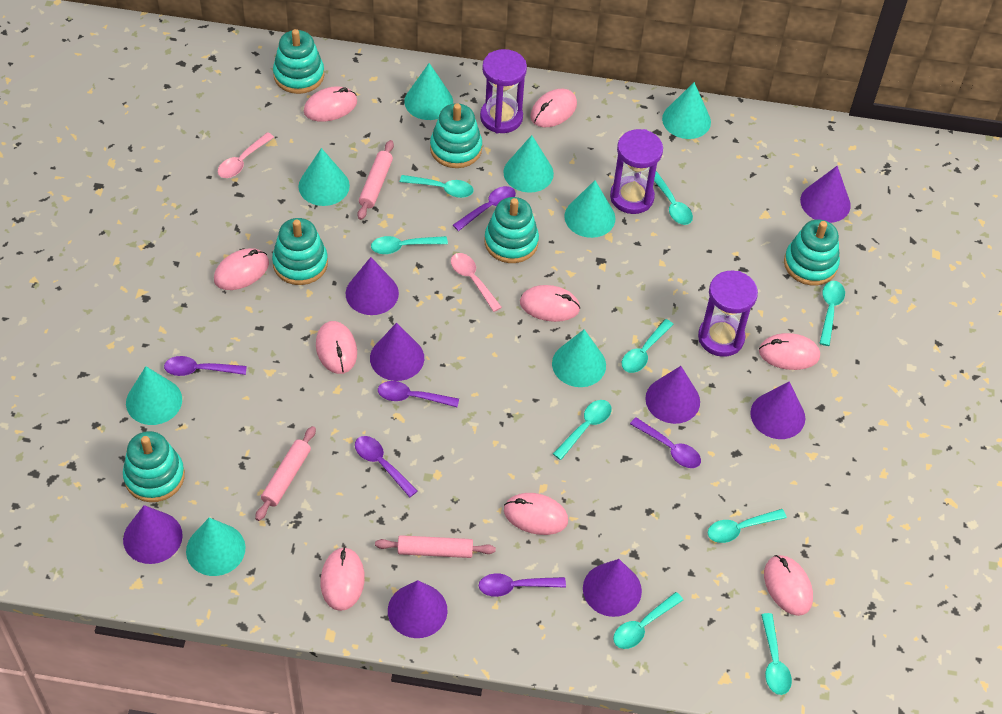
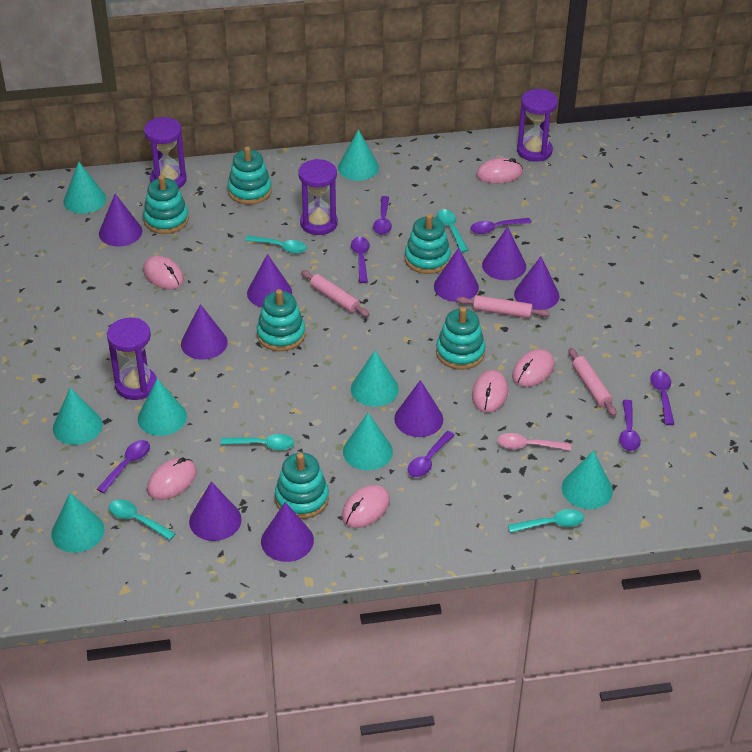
pink mouse: 9 -> 6
pink spoon: 2 -> 1
purple cone: 8 -> 9
purple hourglass: 3 -> 4
purple spoon: 6 -> 7
turquoise spoon: 9 -> 5

